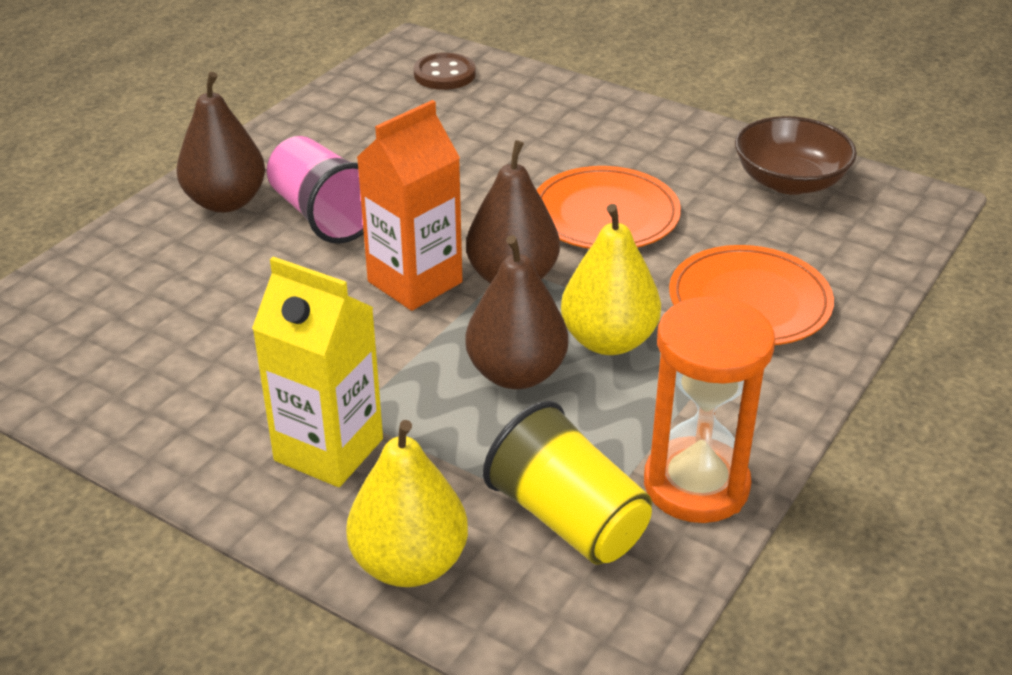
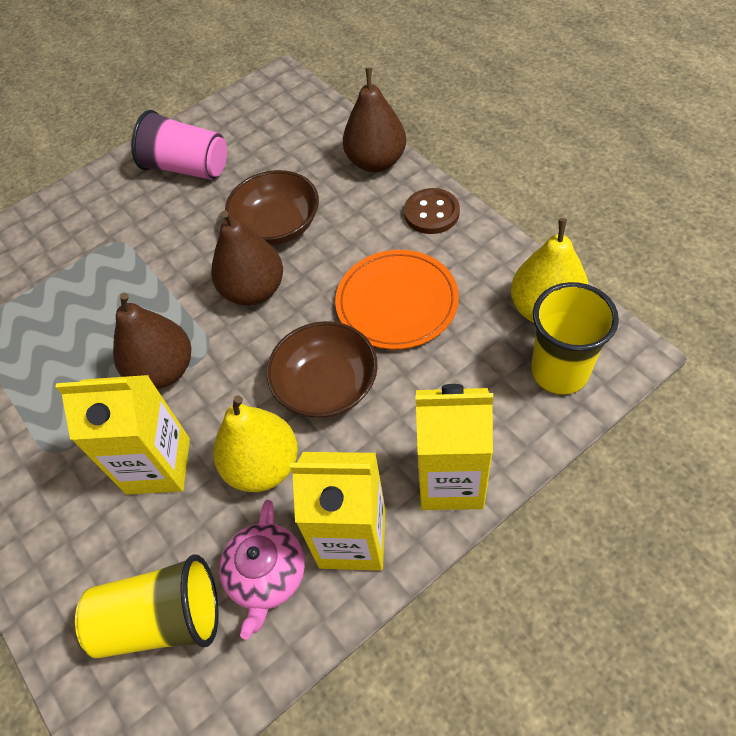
brown bowl: 1 -> 2
orange carton: 1 -> 0
orange hourglass: 1 -> 0
orange plate: 2 -> 1
pink teapot: 0 -> 1
yellow carton: 1 -> 3
yellow cup: 1 -> 2

